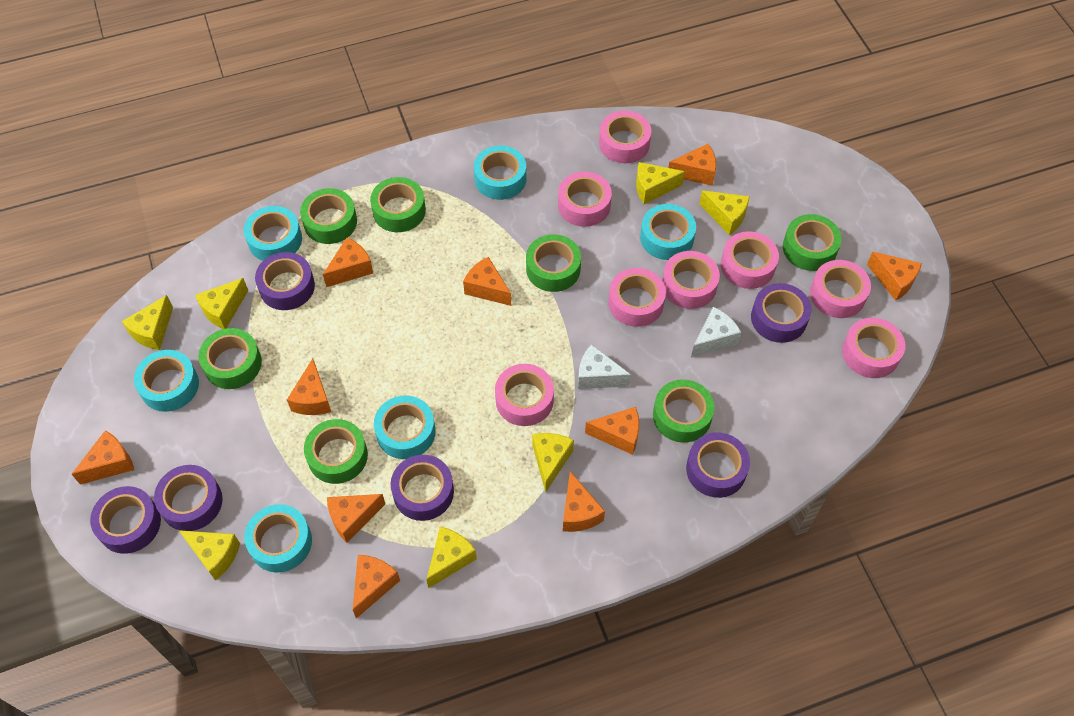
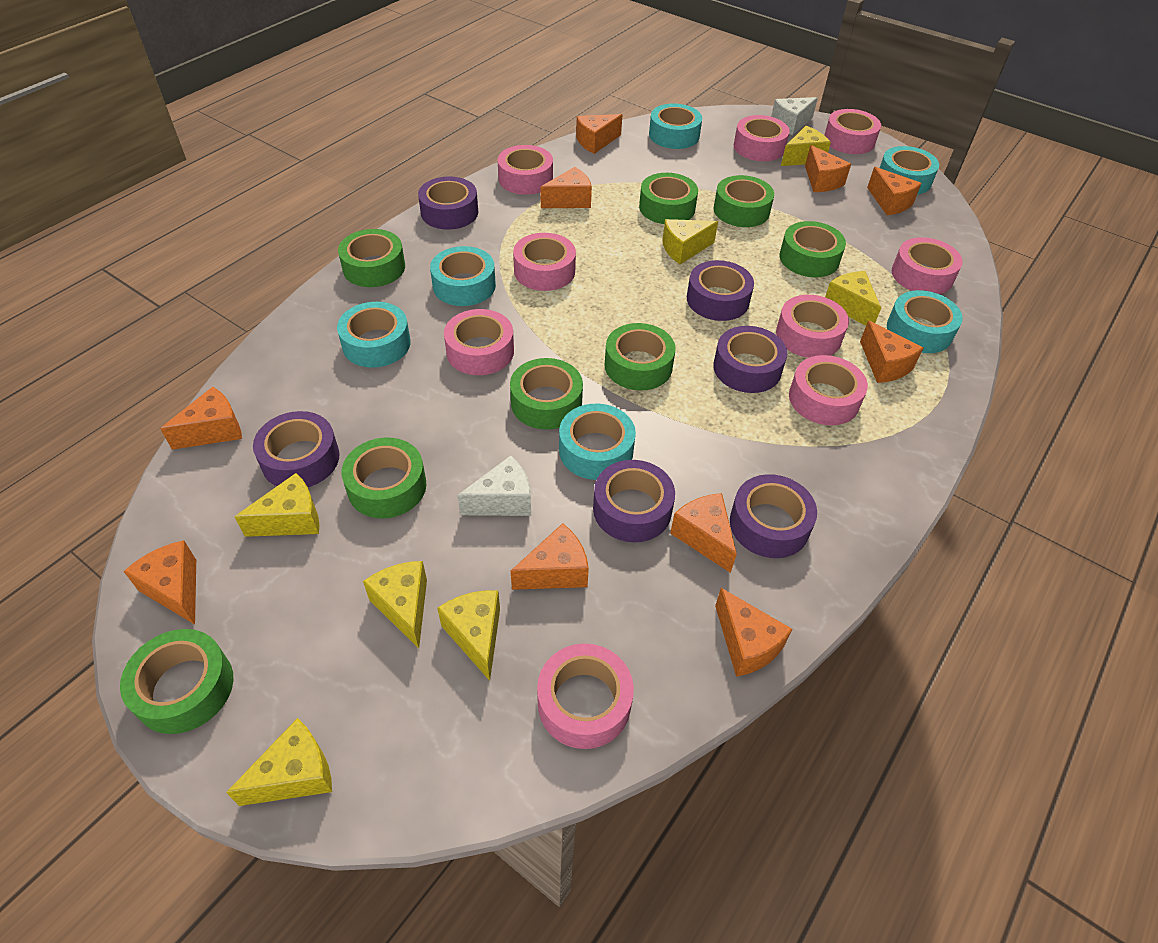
green tape: 7 -> 8
pink tape: 8 -> 9

